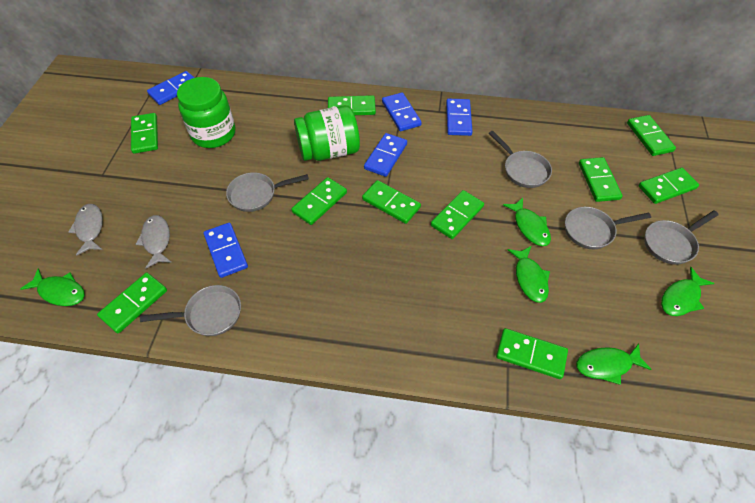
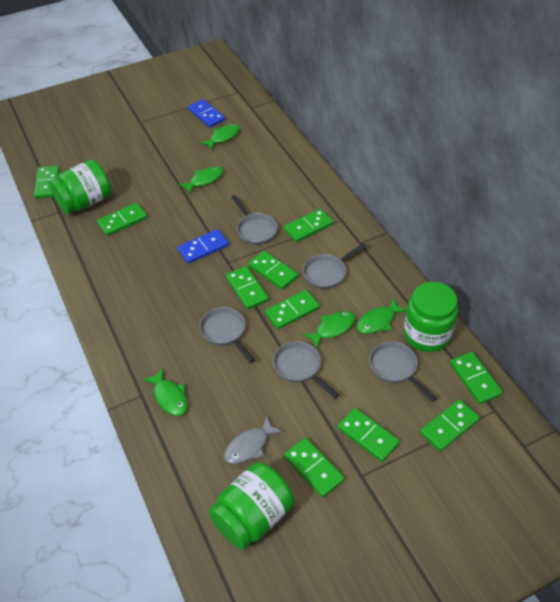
blue domino: 5 -> 2
green jar: 2 -> 3
grey fish: 2 -> 1

